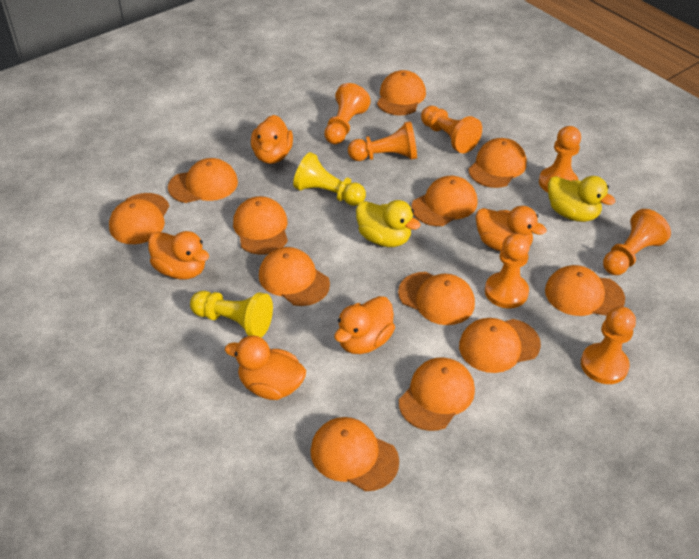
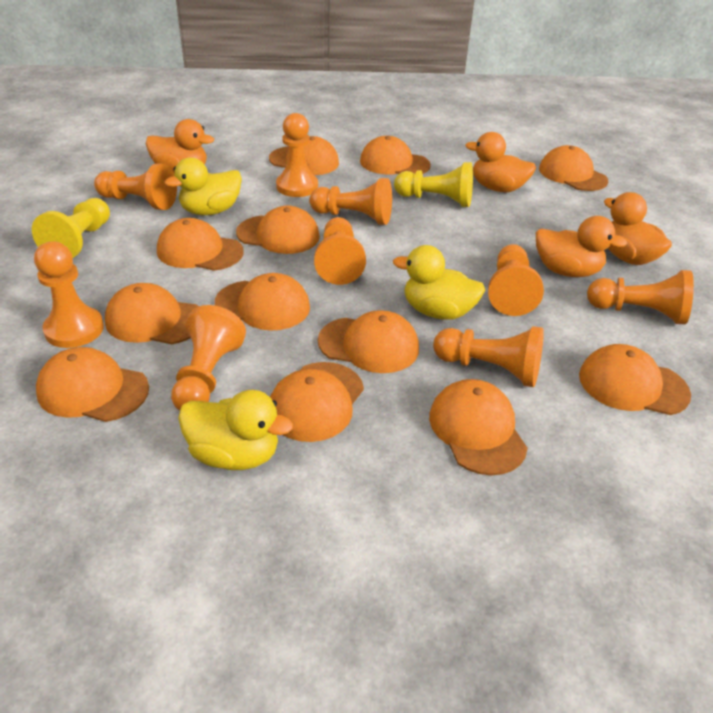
orange duck: 5 -> 4
orange pawn: 7 -> 9
yellow duck: 2 -> 3

